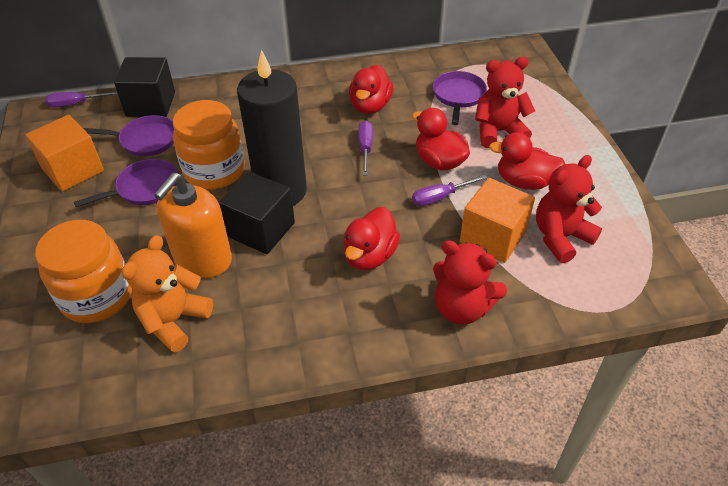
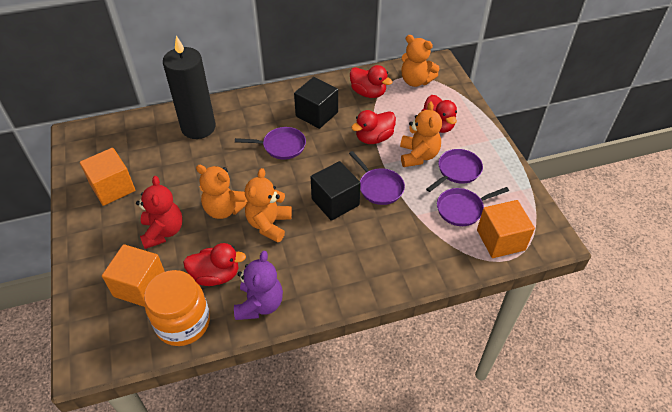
orange cube: 2 -> 3
orange jar: 2 -> 1
orange soap dispenser: 1 -> 0
orange teddy bear: 1 -> 4
purple pan: 3 -> 4
purple screwdriver: 3 -> 0
purple teddy bear: 0 -> 1
red teddy bear: 3 -> 1

